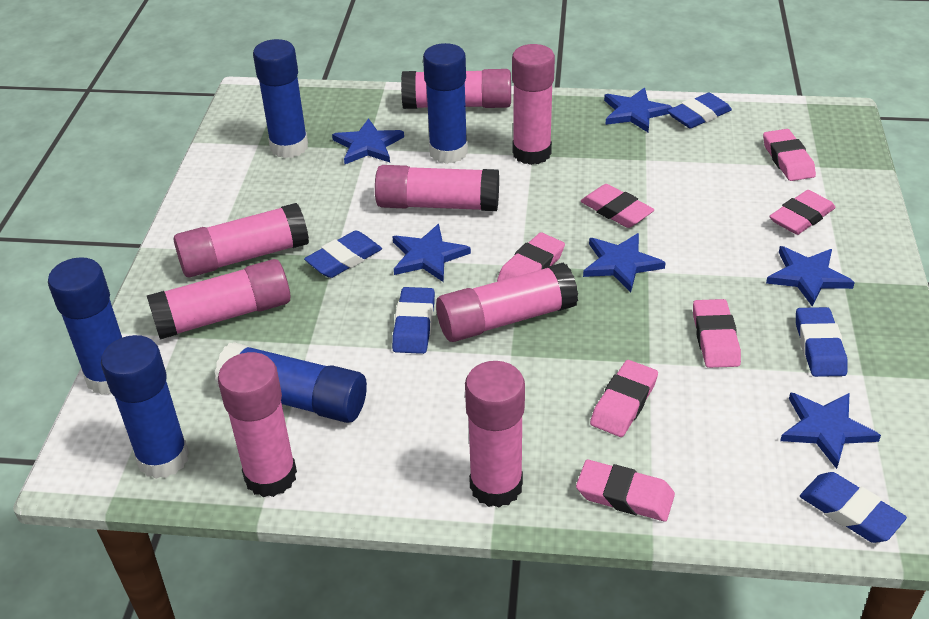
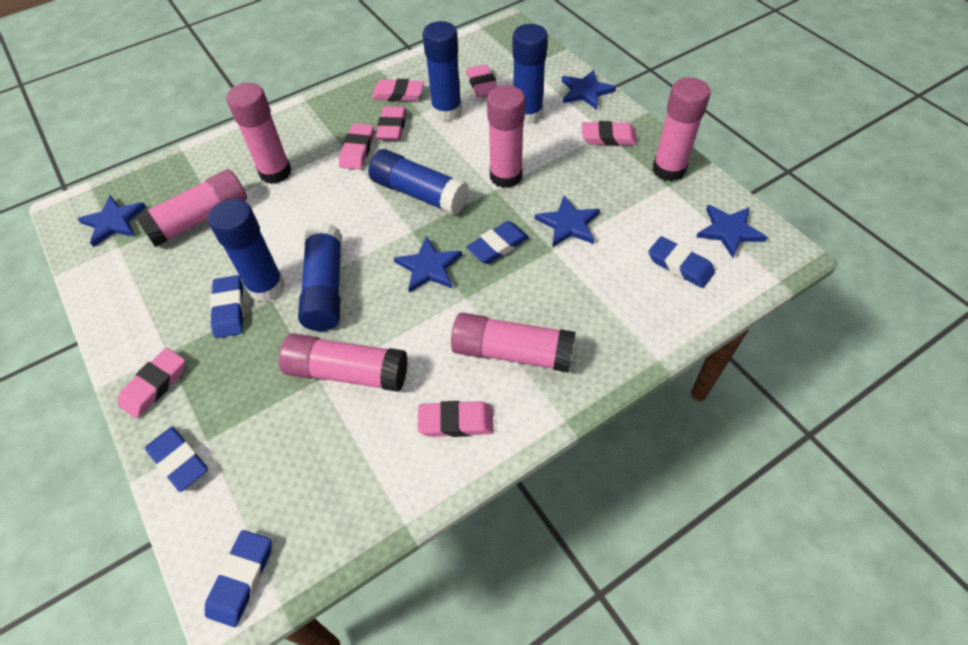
blue star: 6 -> 5
pink glue stick: 8 -> 6

